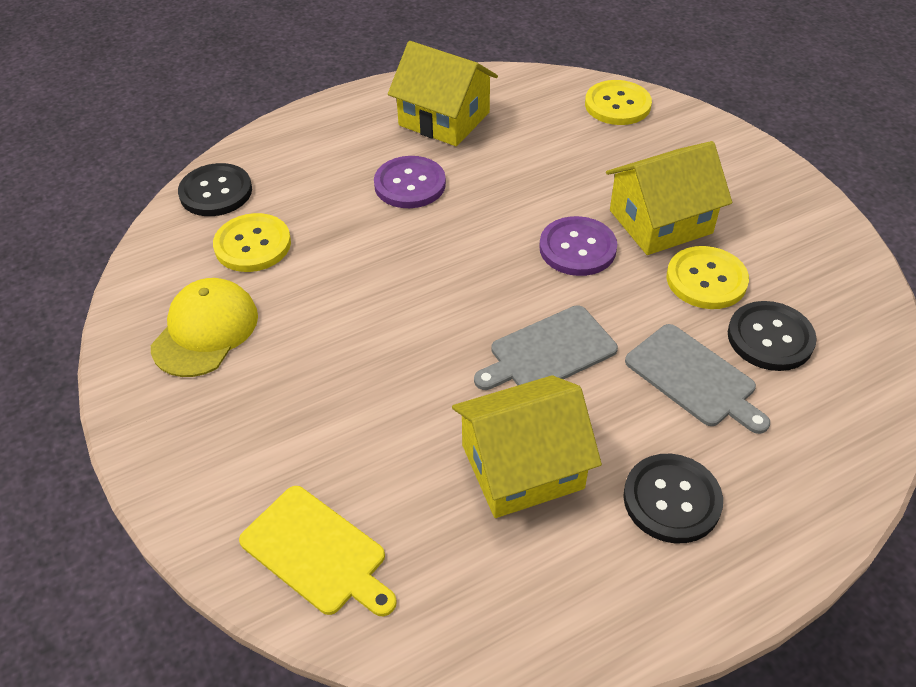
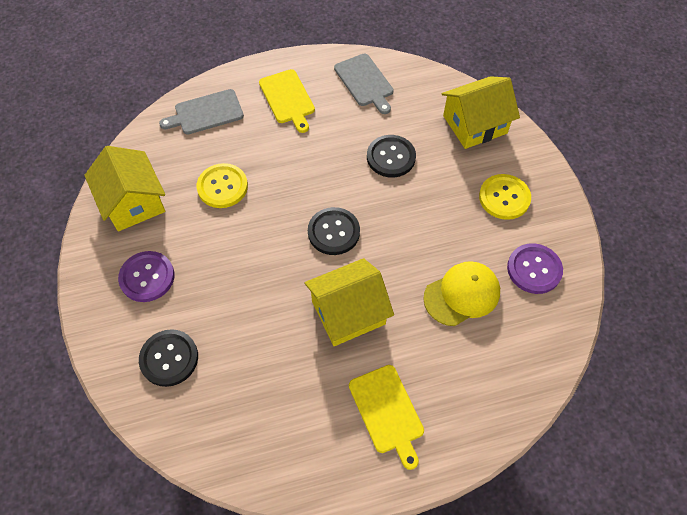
yellow button: 3 -> 2
yellow cutting board: 1 -> 2

